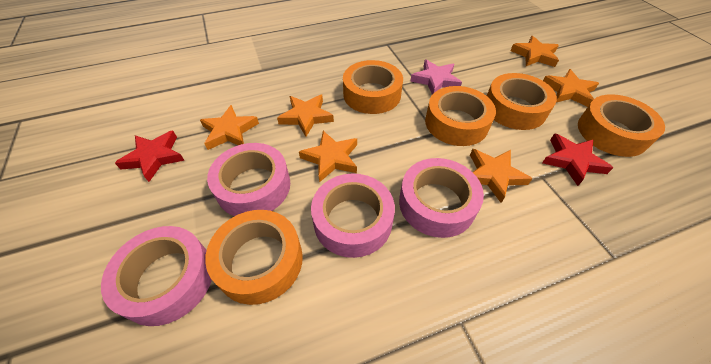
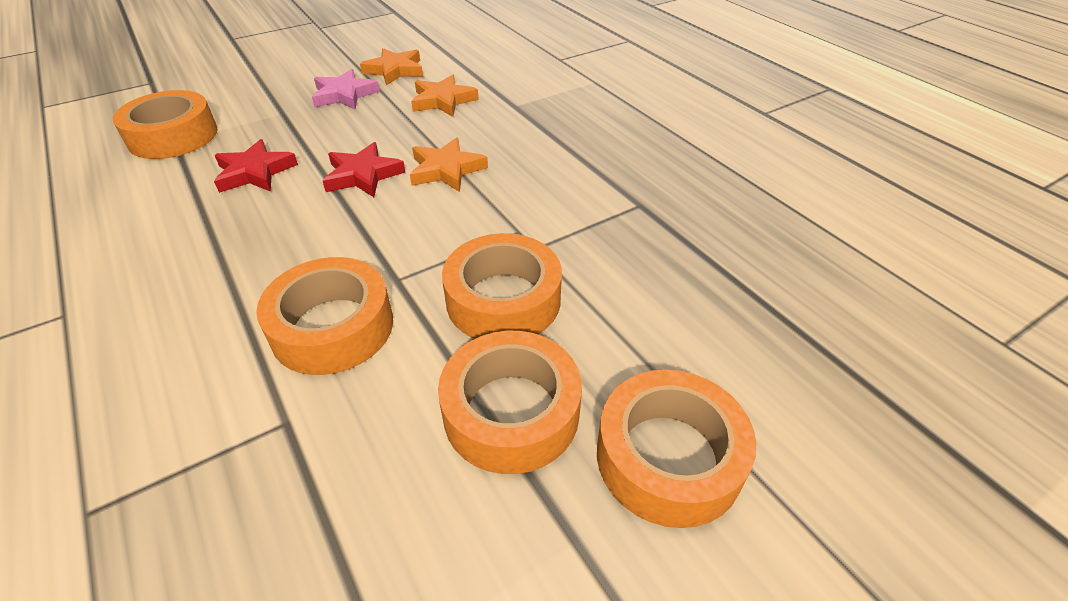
orange star: 6 -> 3
pink tape: 4 -> 0

